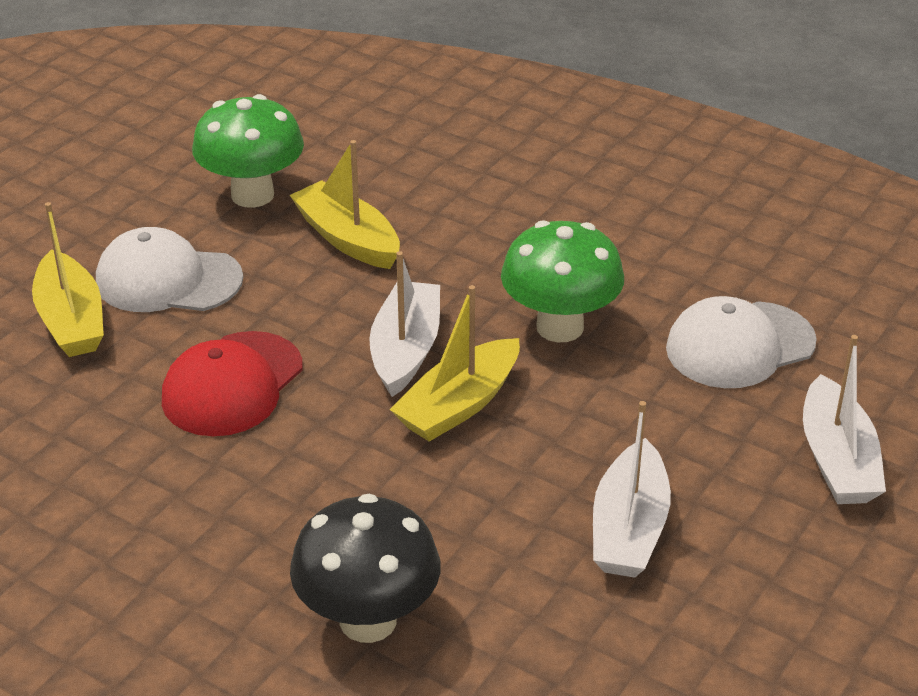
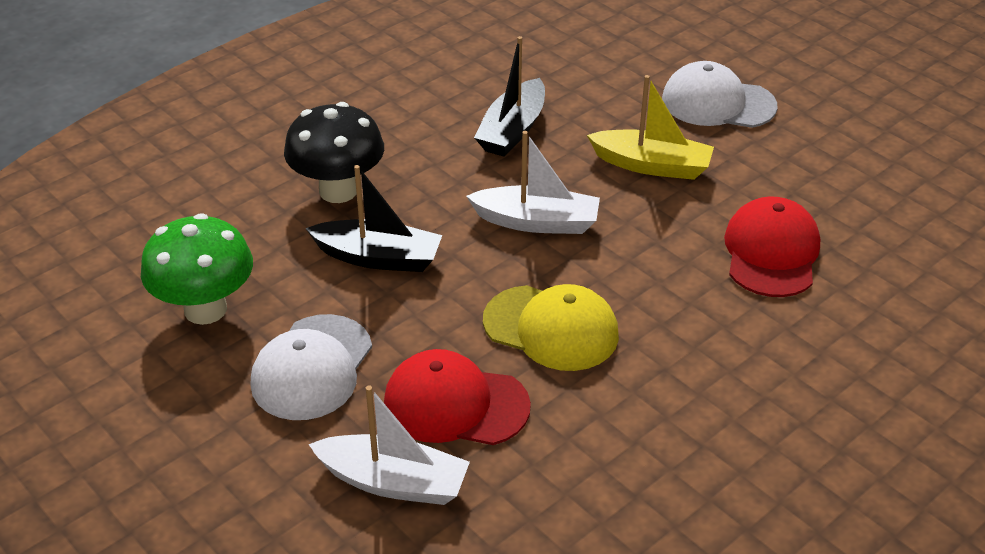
black boat: 0 -> 2
green mushroom: 2 -> 1
red cap: 1 -> 2
white boat: 3 -> 2
yellow boat: 3 -> 1
yellow cap: 0 -> 1

